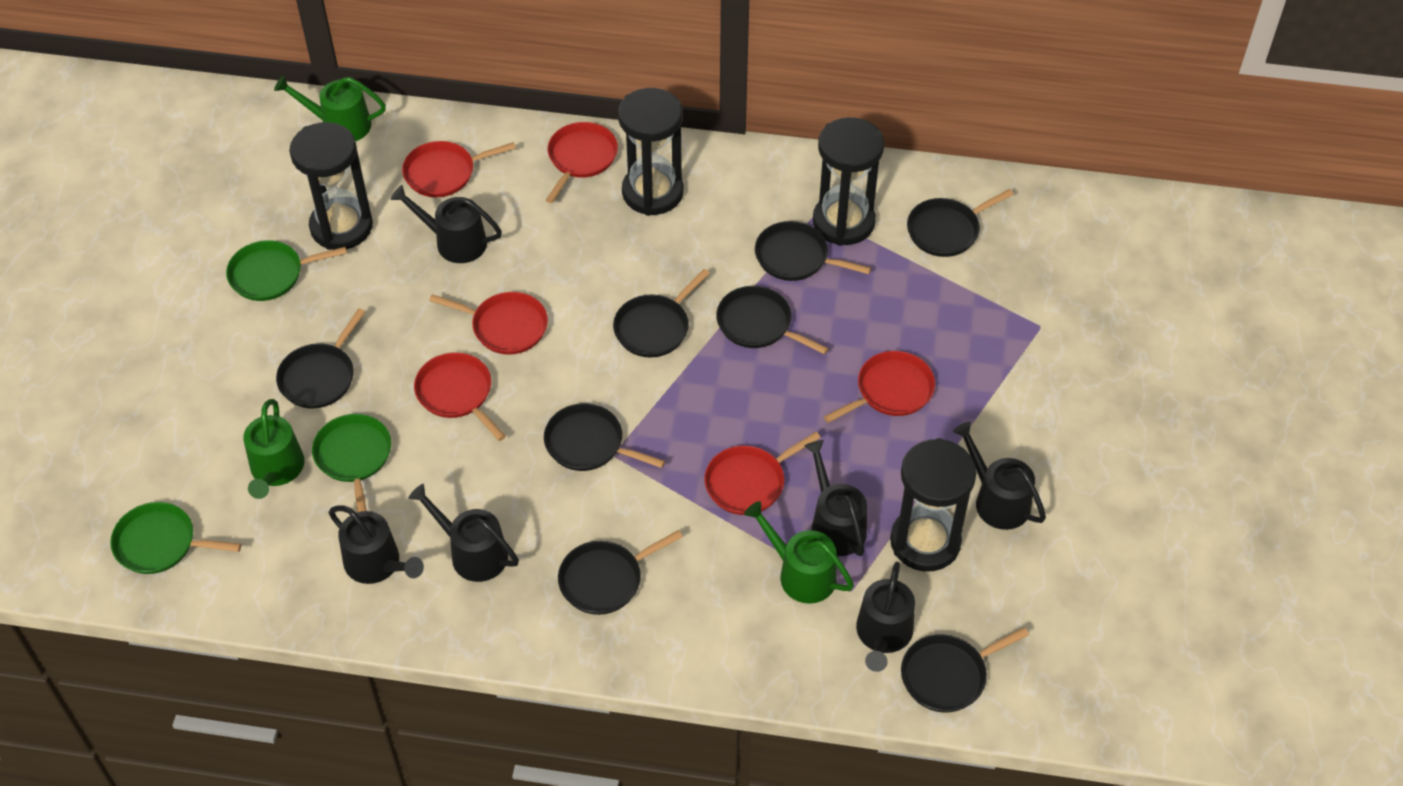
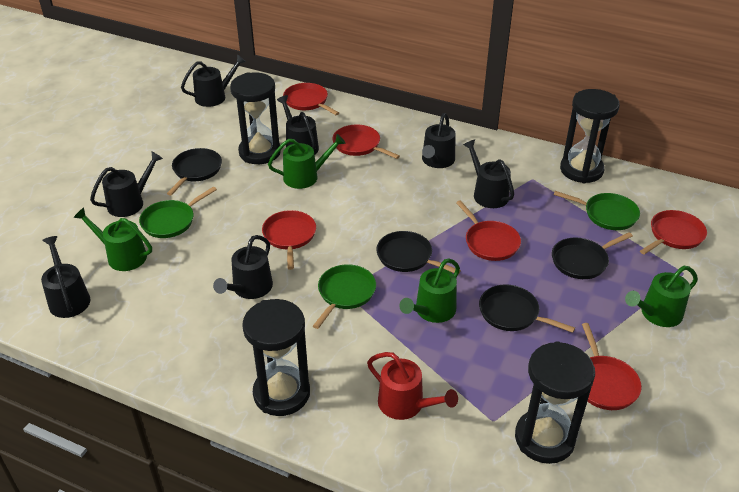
black pan: 8 -> 4
black watering can: 6 -> 7
green watering can: 3 -> 4
red watering can: 0 -> 1

